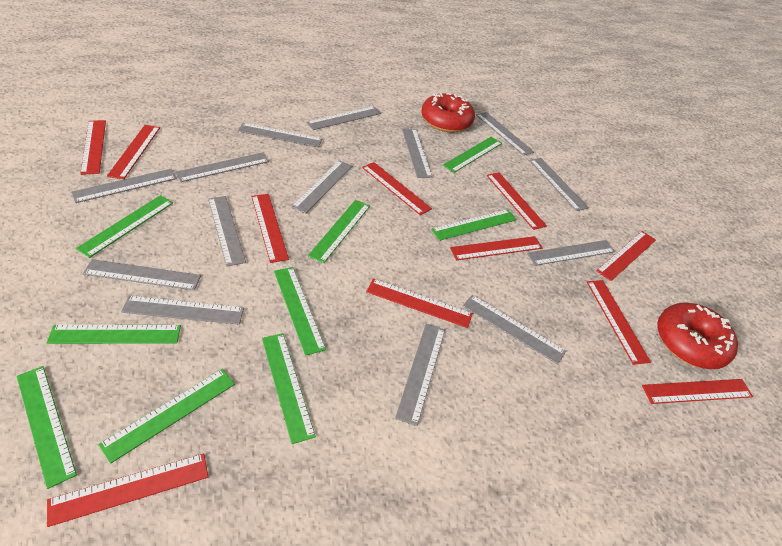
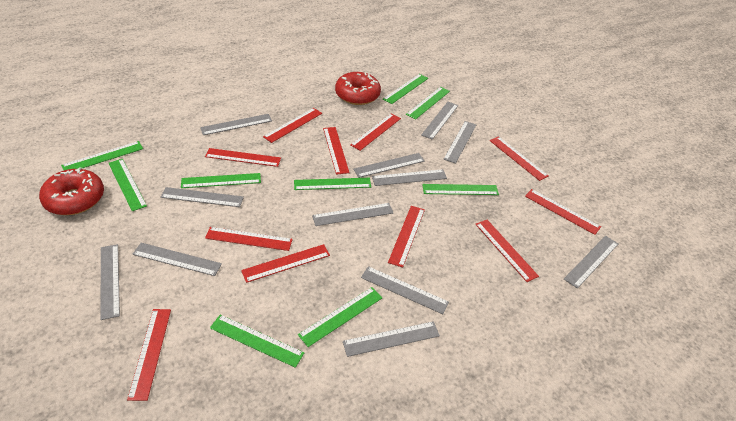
grey ruler: 14 -> 12

